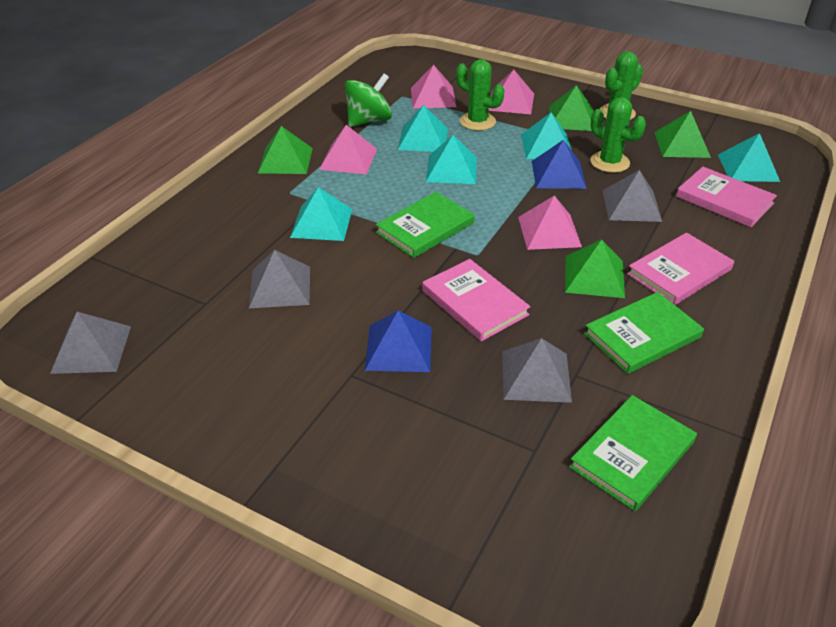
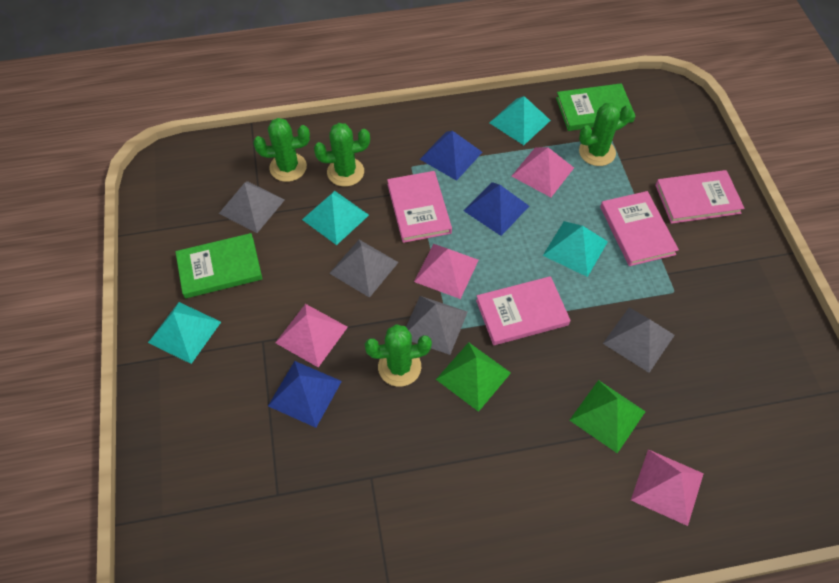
blue pyramid: 2 -> 3
green book: 3 -> 2
green cactus: 3 -> 4
green pyramid: 4 -> 2
green spinning top: 1 -> 0
pink book: 3 -> 4
turquoise pyramid: 5 -> 4

